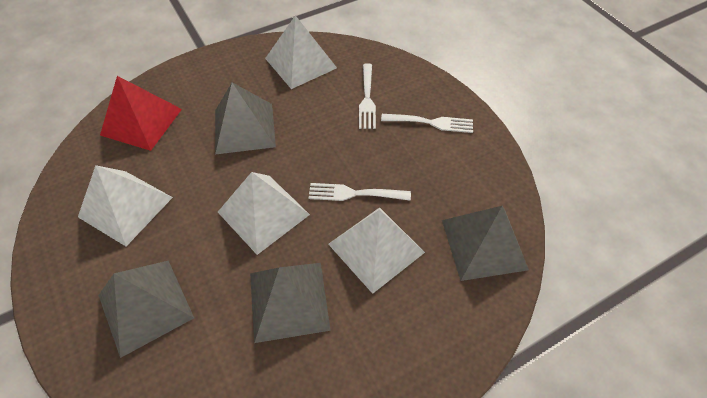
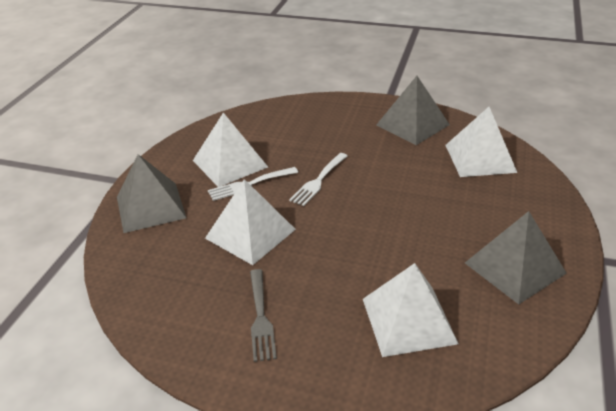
grey fork: 0 -> 1
grey pyramid: 4 -> 3
red pyramid: 1 -> 0
white fork: 3 -> 2

